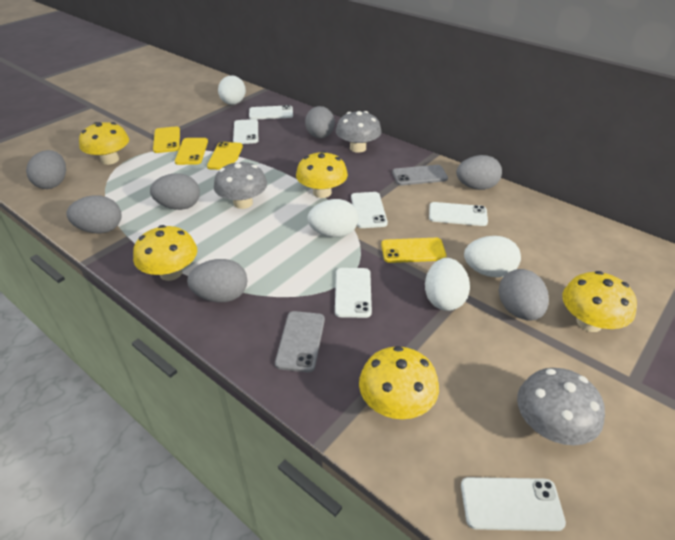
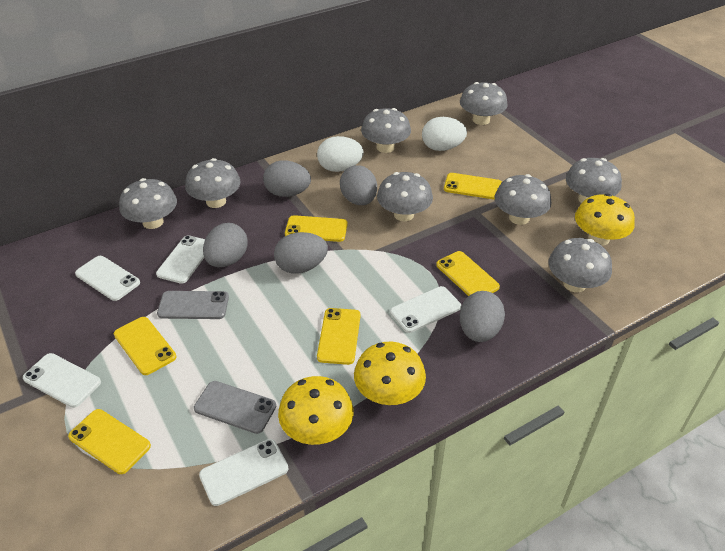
grey egg: 7 -> 5
grey mushroom: 3 -> 8
white egg: 4 -> 2
white phone: 6 -> 5
yellow mushroom: 5 -> 3
yellow phone: 4 -> 6

